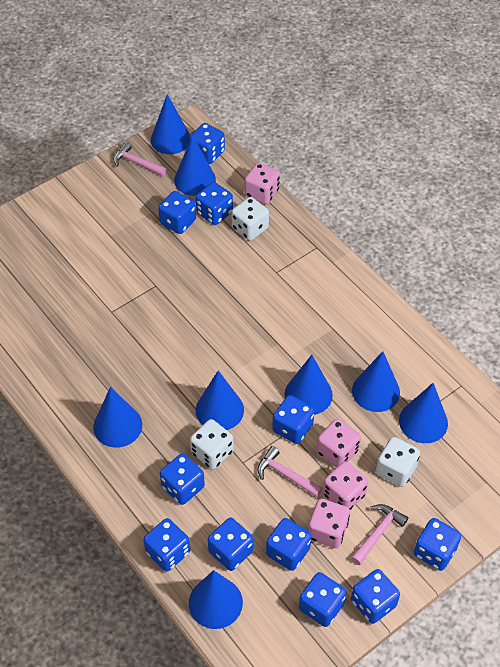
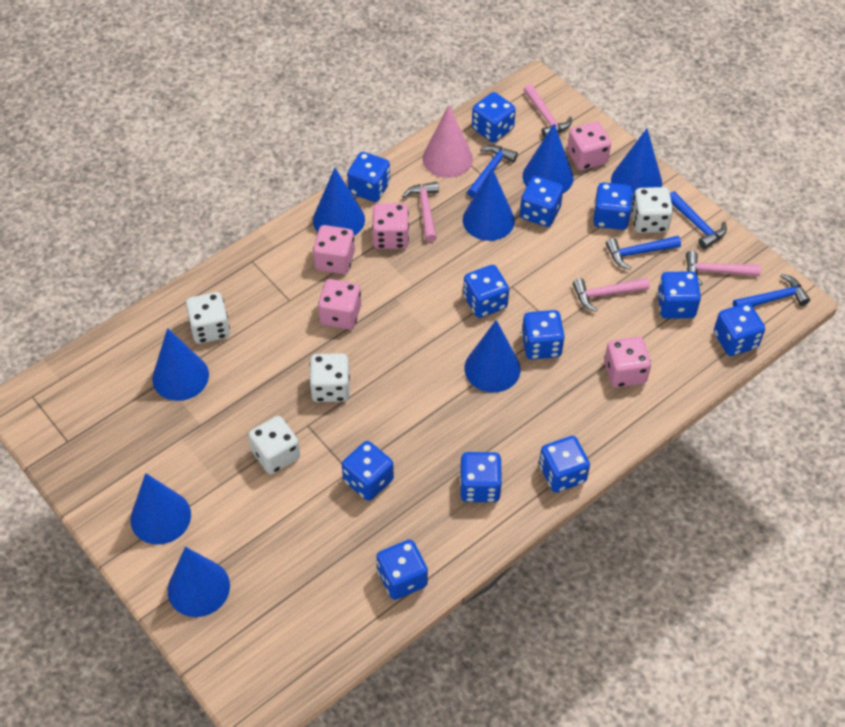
blue dice: 11 -> 12
blue hammer: 0 -> 4
pink cone: 0 -> 1
pink dice: 4 -> 5
pink hammer: 3 -> 4
white dice: 3 -> 4

